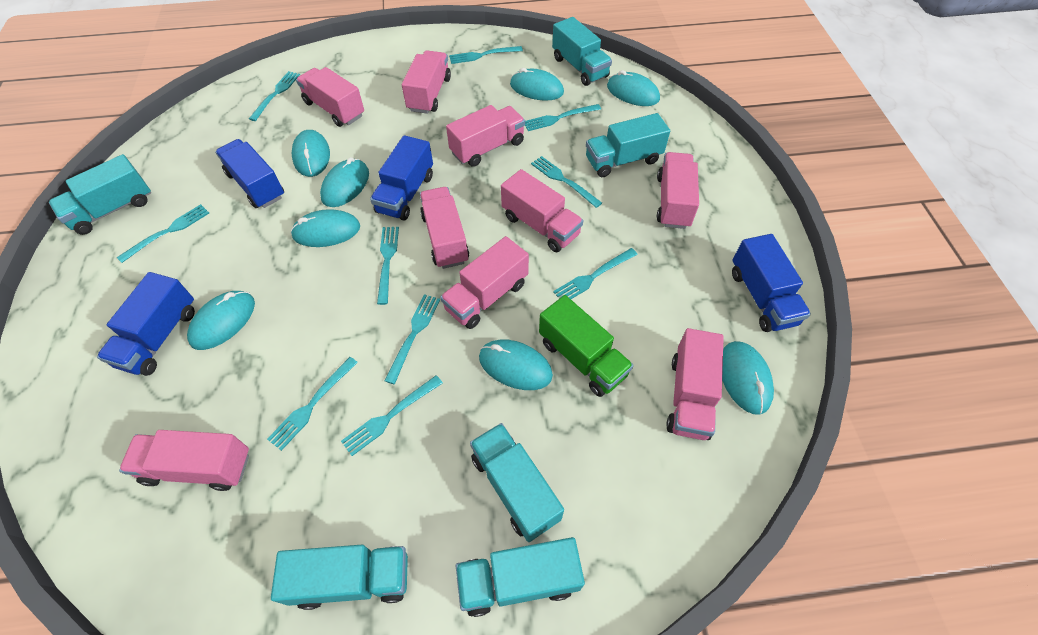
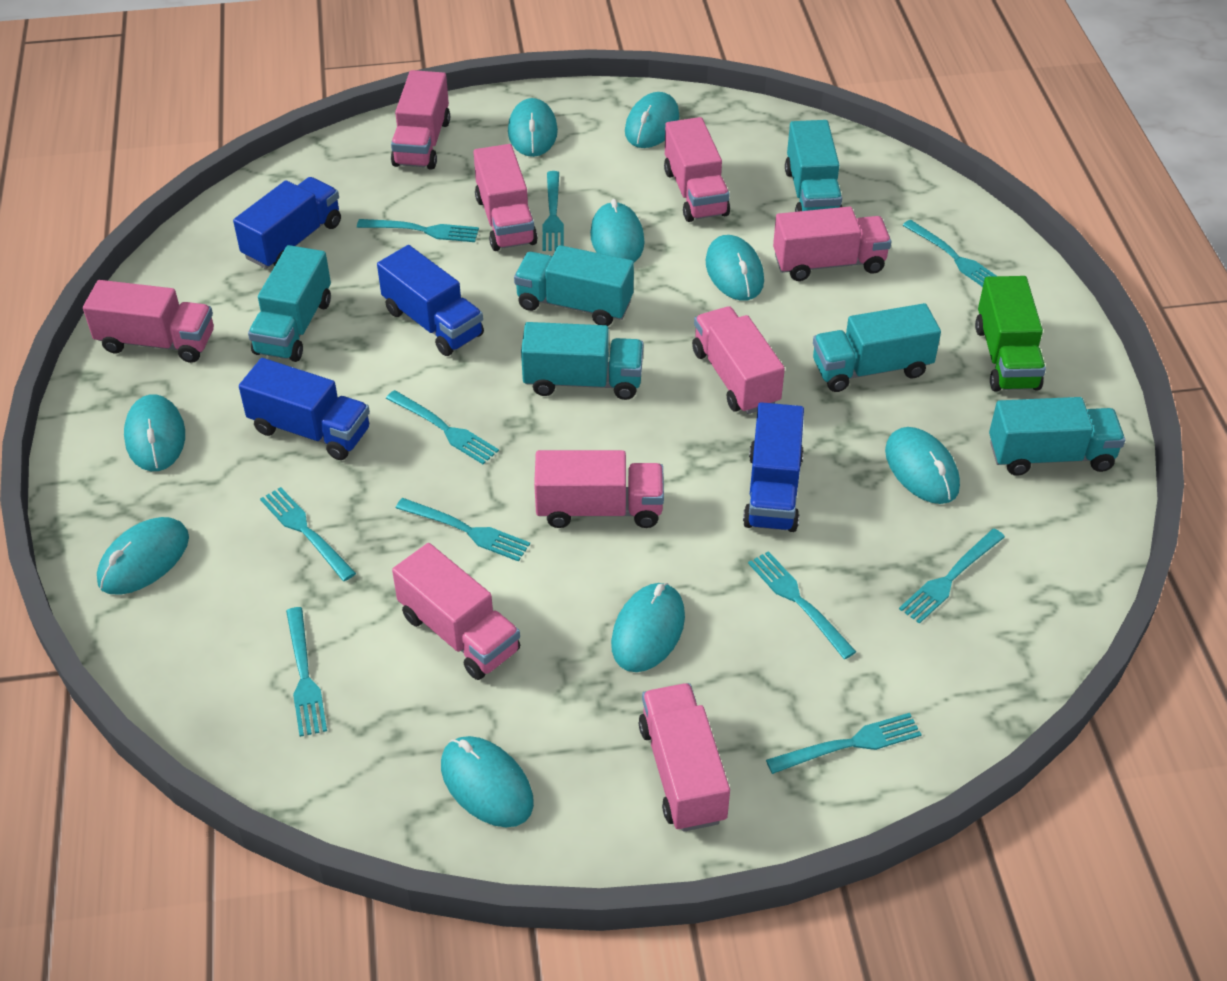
turquoise mouse: 8 -> 9

